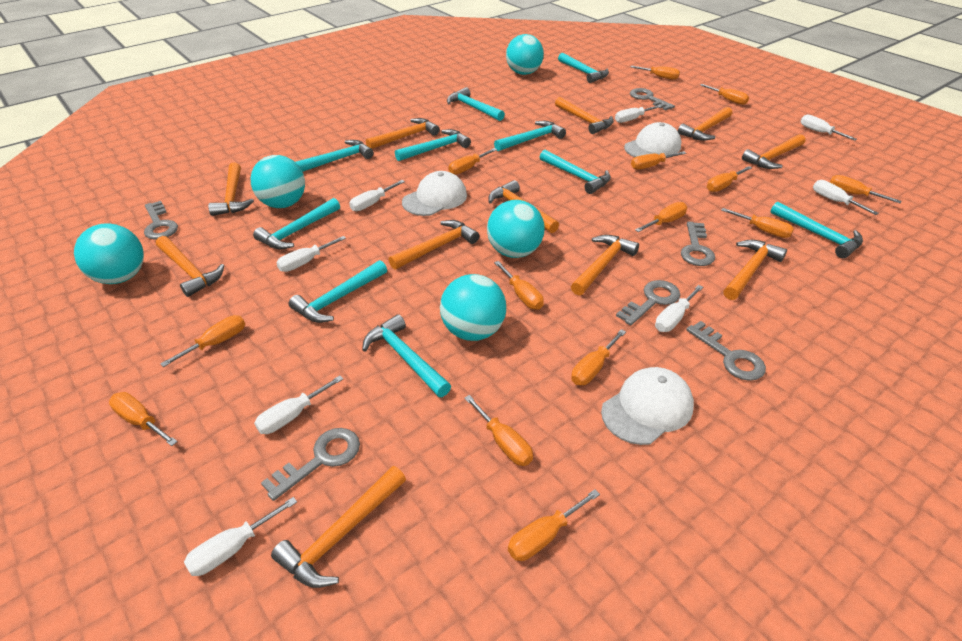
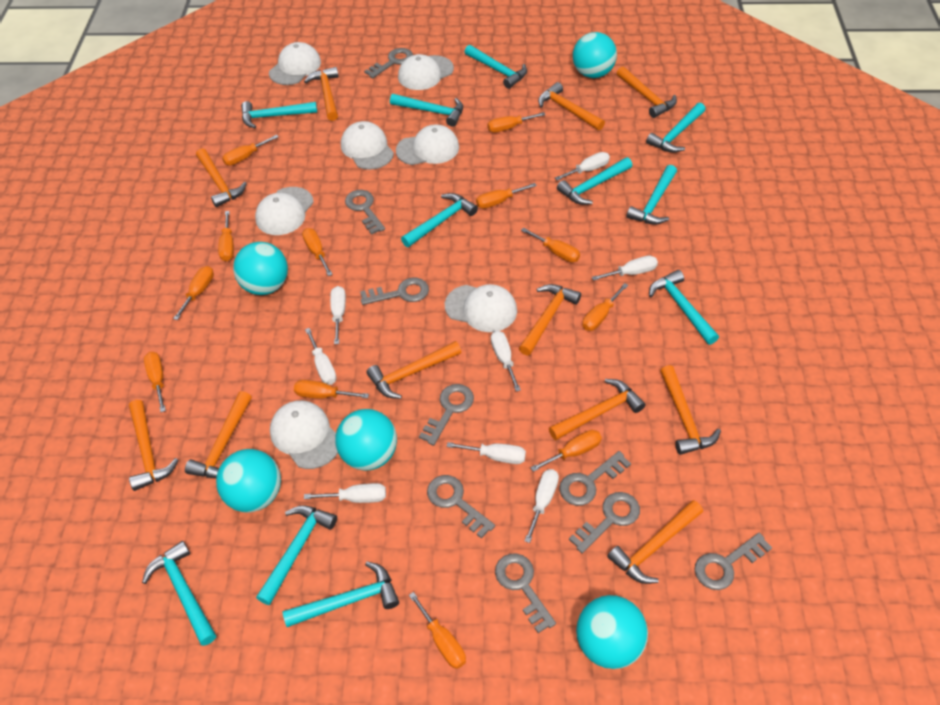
grey key: 6 -> 9
orange screwdriver: 14 -> 12
turquoise hammer: 10 -> 11
white cap: 3 -> 7

